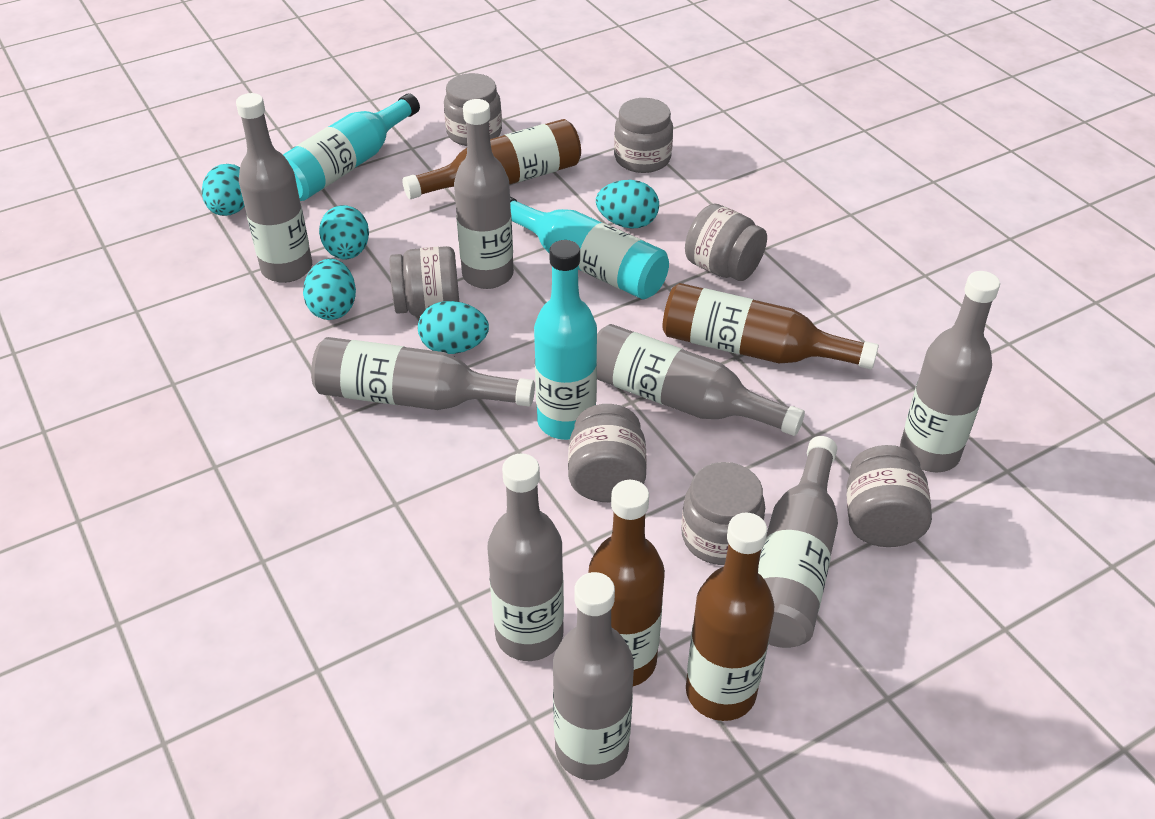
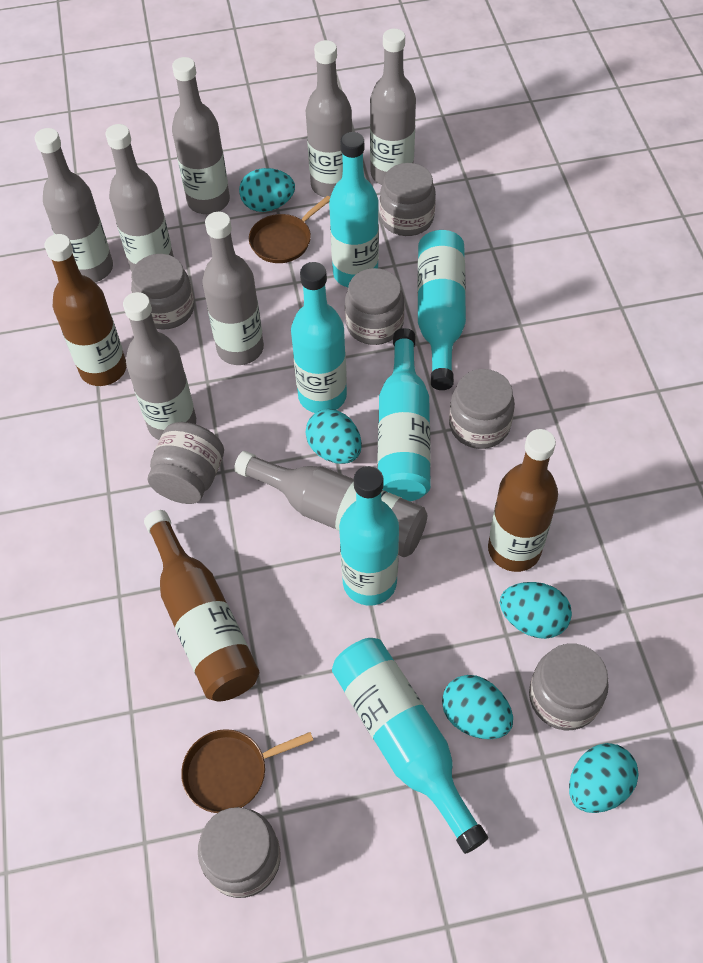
brown bottle: 4 -> 3
brown pan: 0 -> 2
turquoise bottle: 3 -> 6

